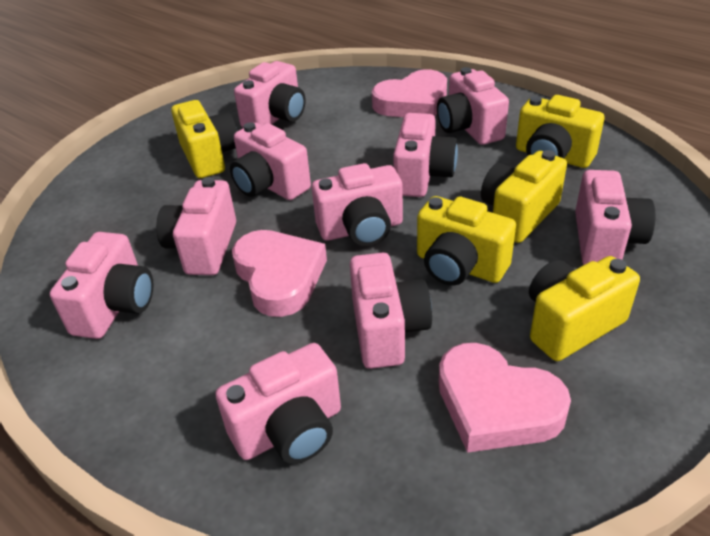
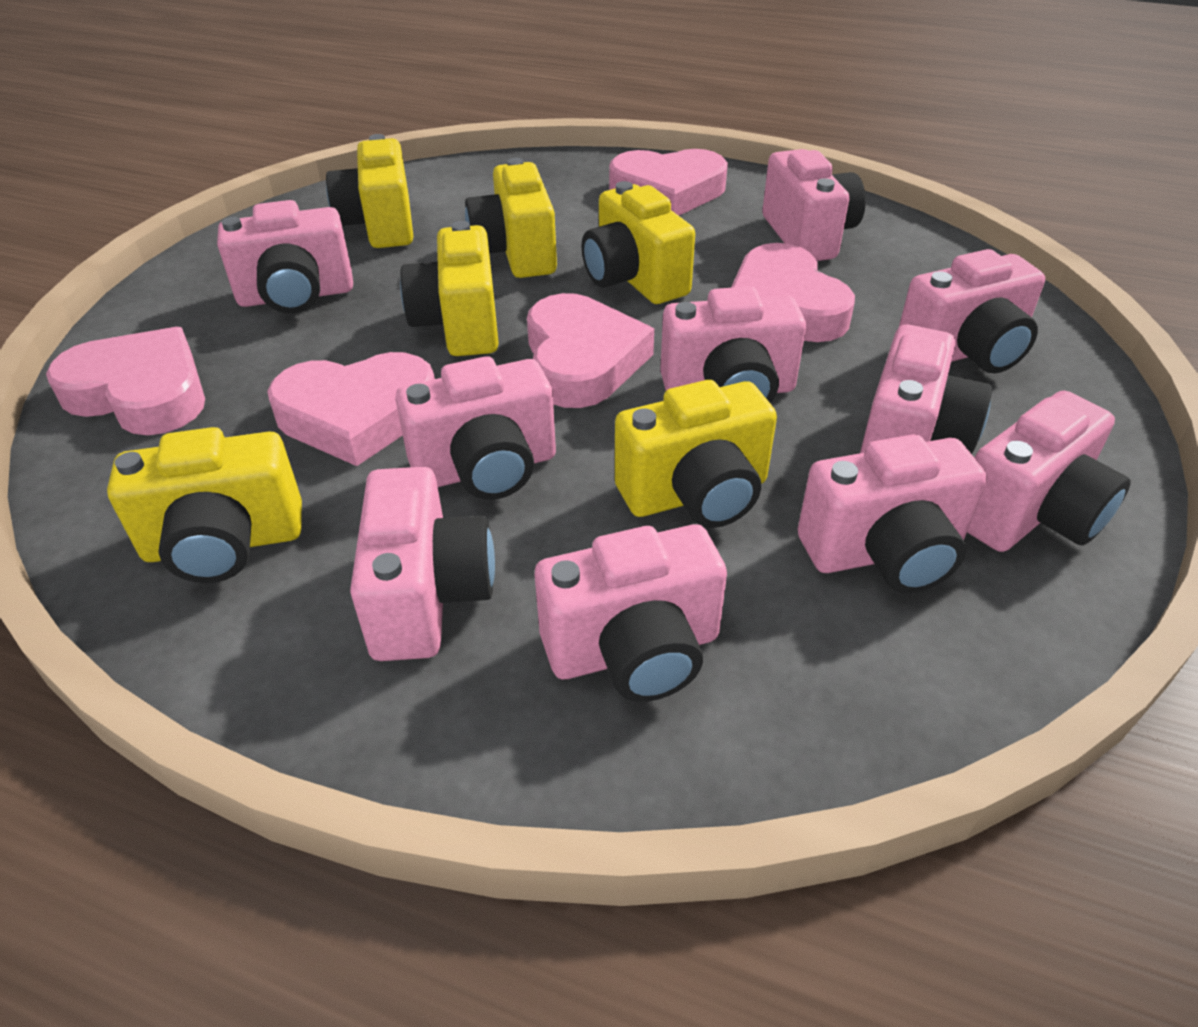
pink heart: 3 -> 5
yellow camera: 5 -> 6

